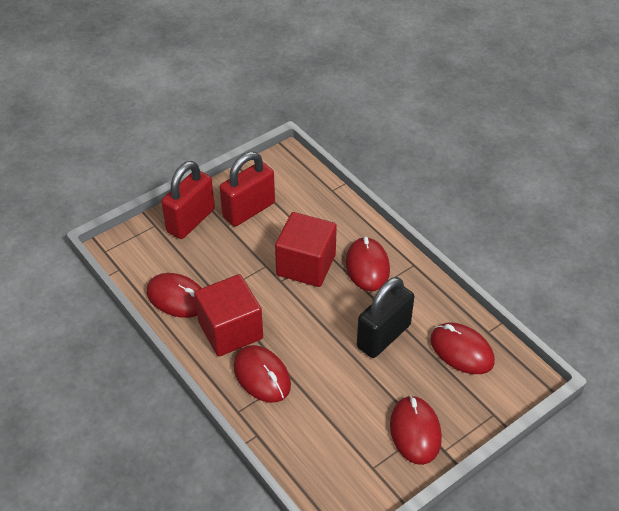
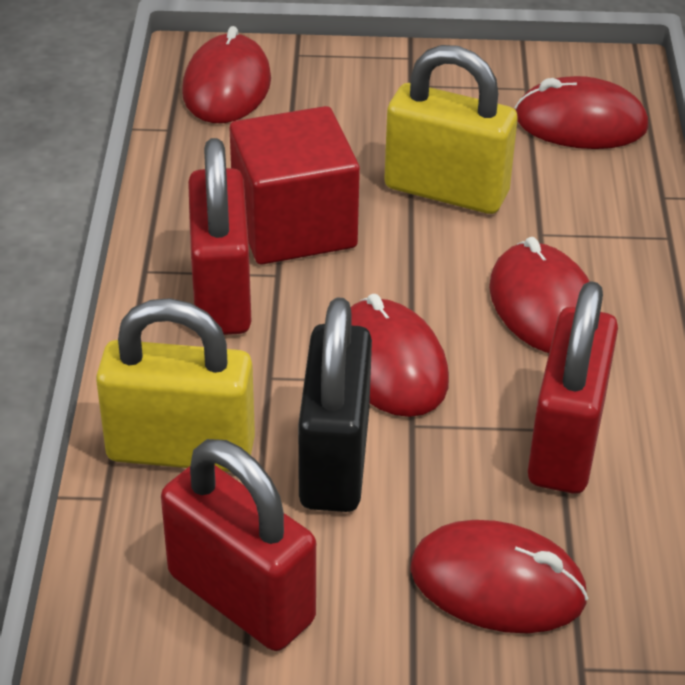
red cube: 2 -> 1
red padlock: 2 -> 3
yellow padlock: 0 -> 2

